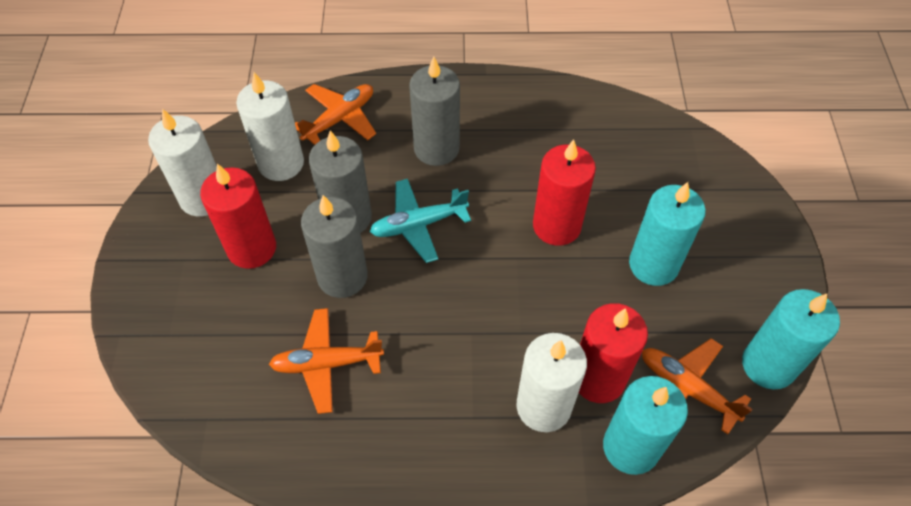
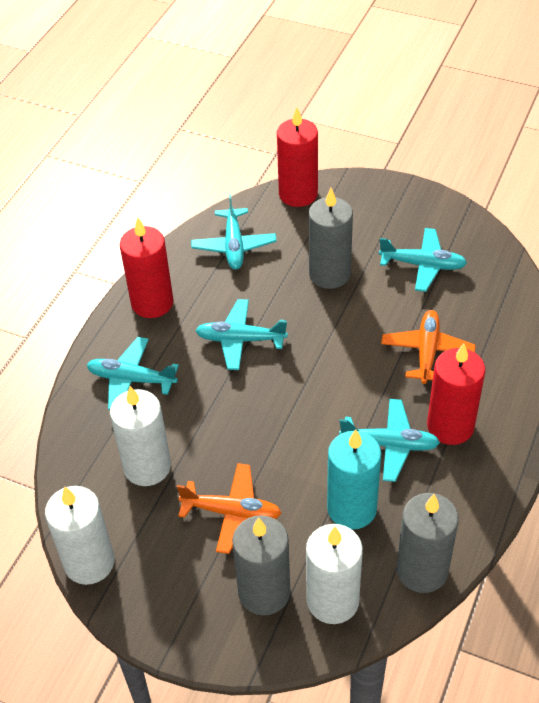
orange plane: 3 -> 2
turquoise candle: 3 -> 1
turquoise plane: 1 -> 5

